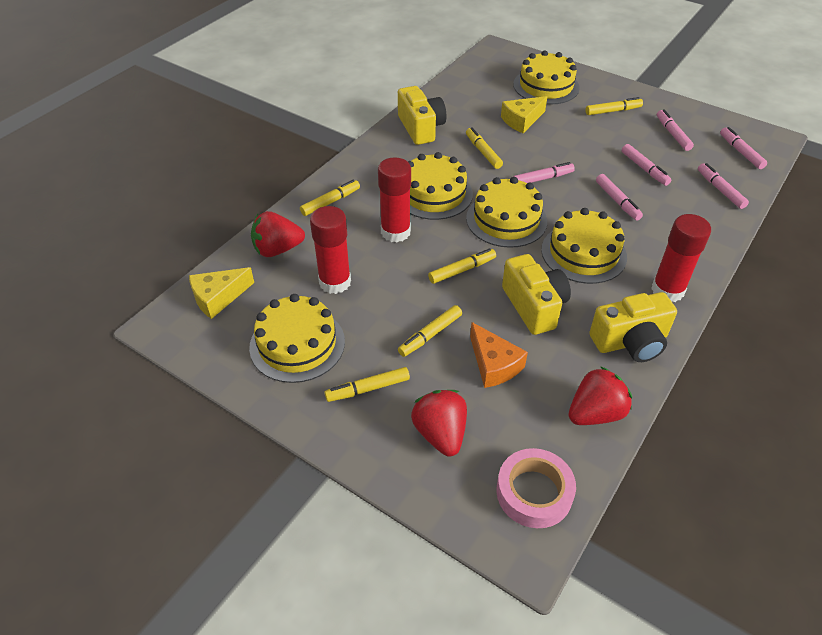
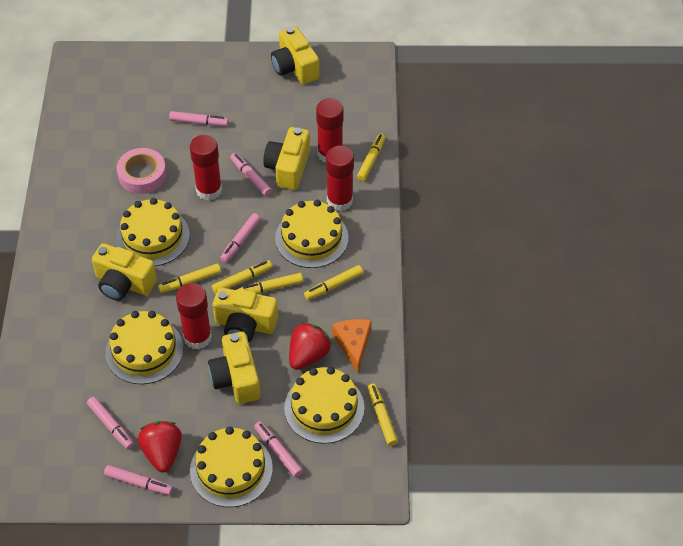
red glue stick: 3 -> 4
red strawberry: 3 -> 2
yellow camera: 3 -> 5
yellow cheese: 2 -> 0

